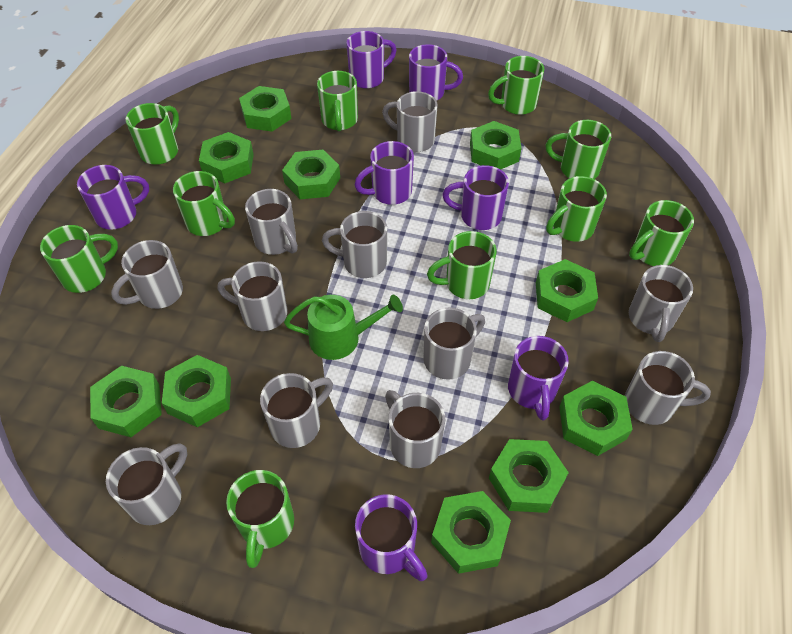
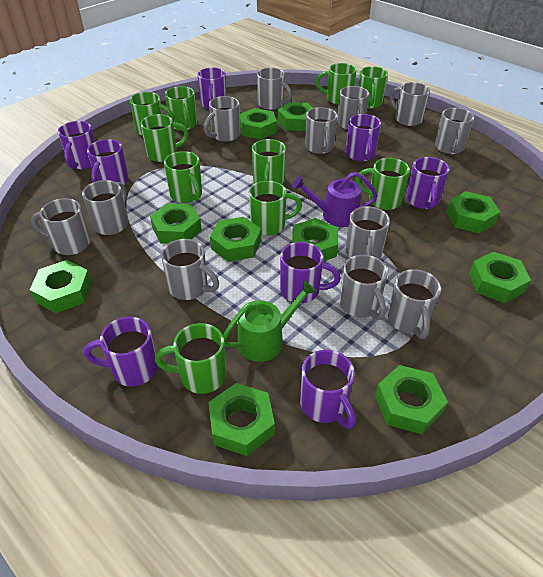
grey mug: 11 -> 12
purple mug: 7 -> 8
purple watering can: 0 -> 1

